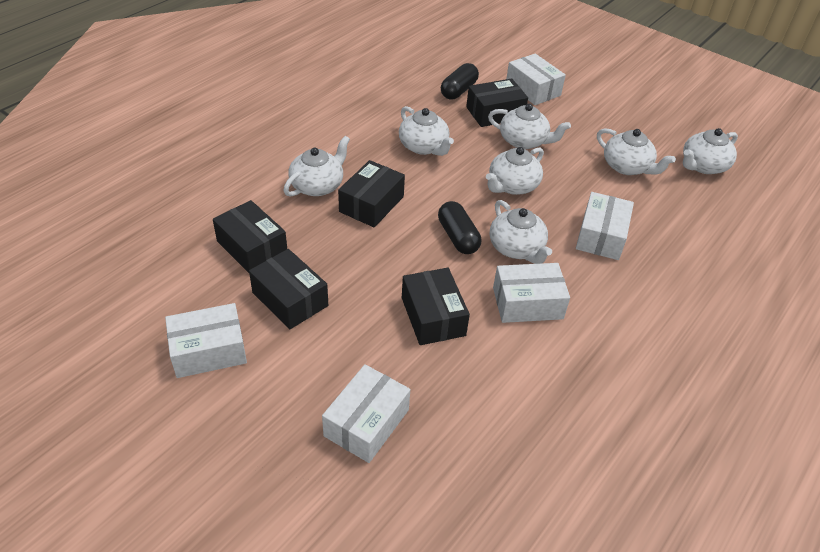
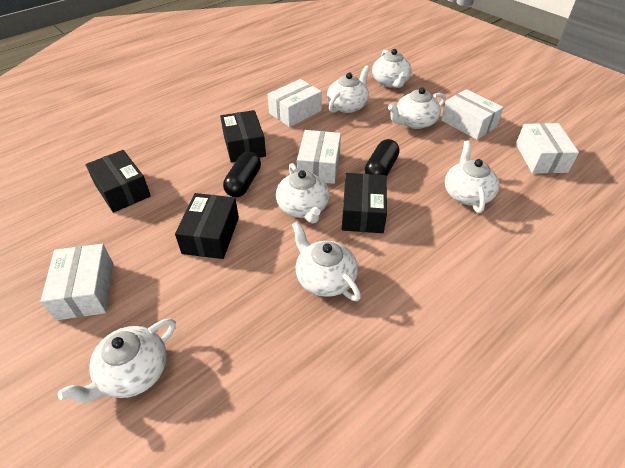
black box: 5 -> 4

